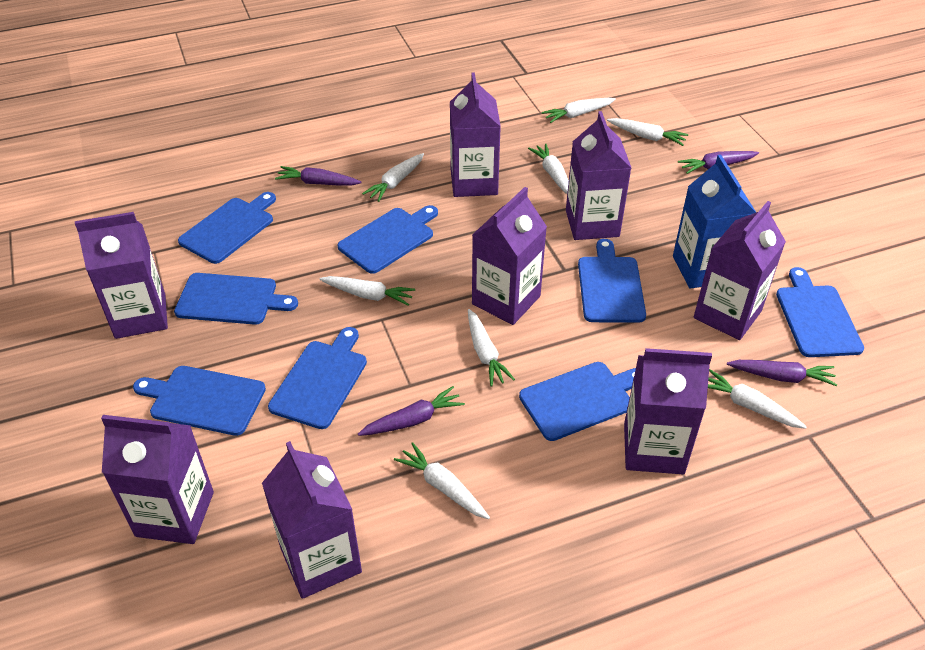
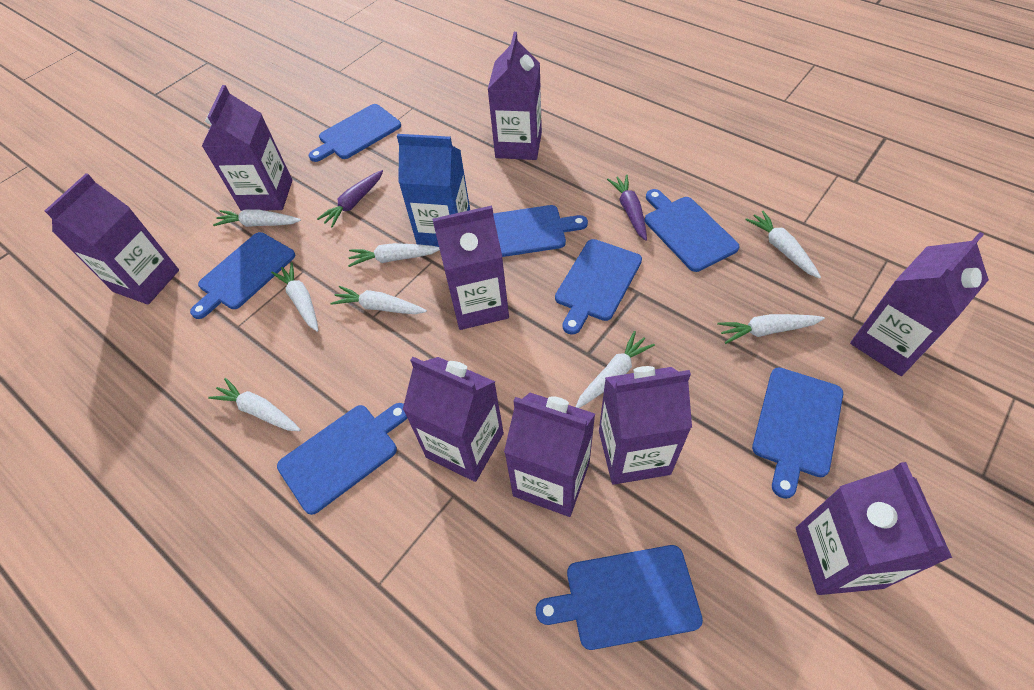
purple carrot: 4 -> 2
purple carton: 8 -> 9

